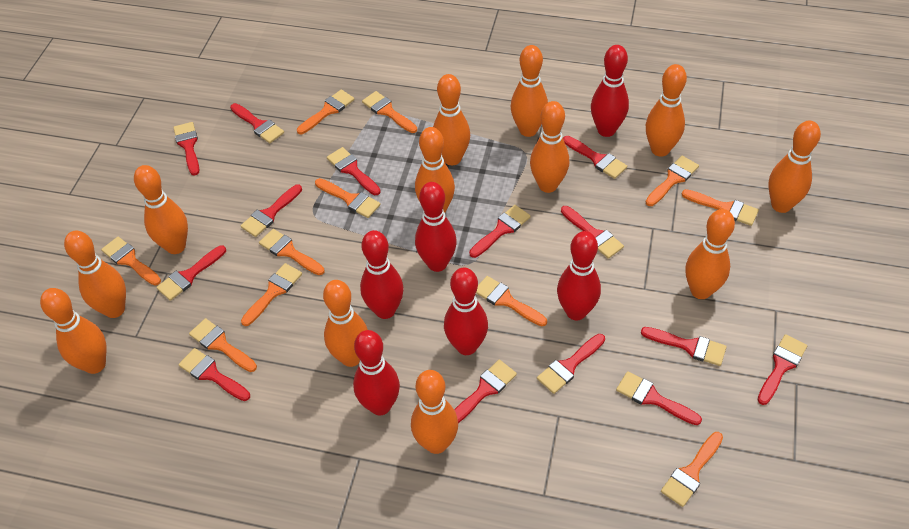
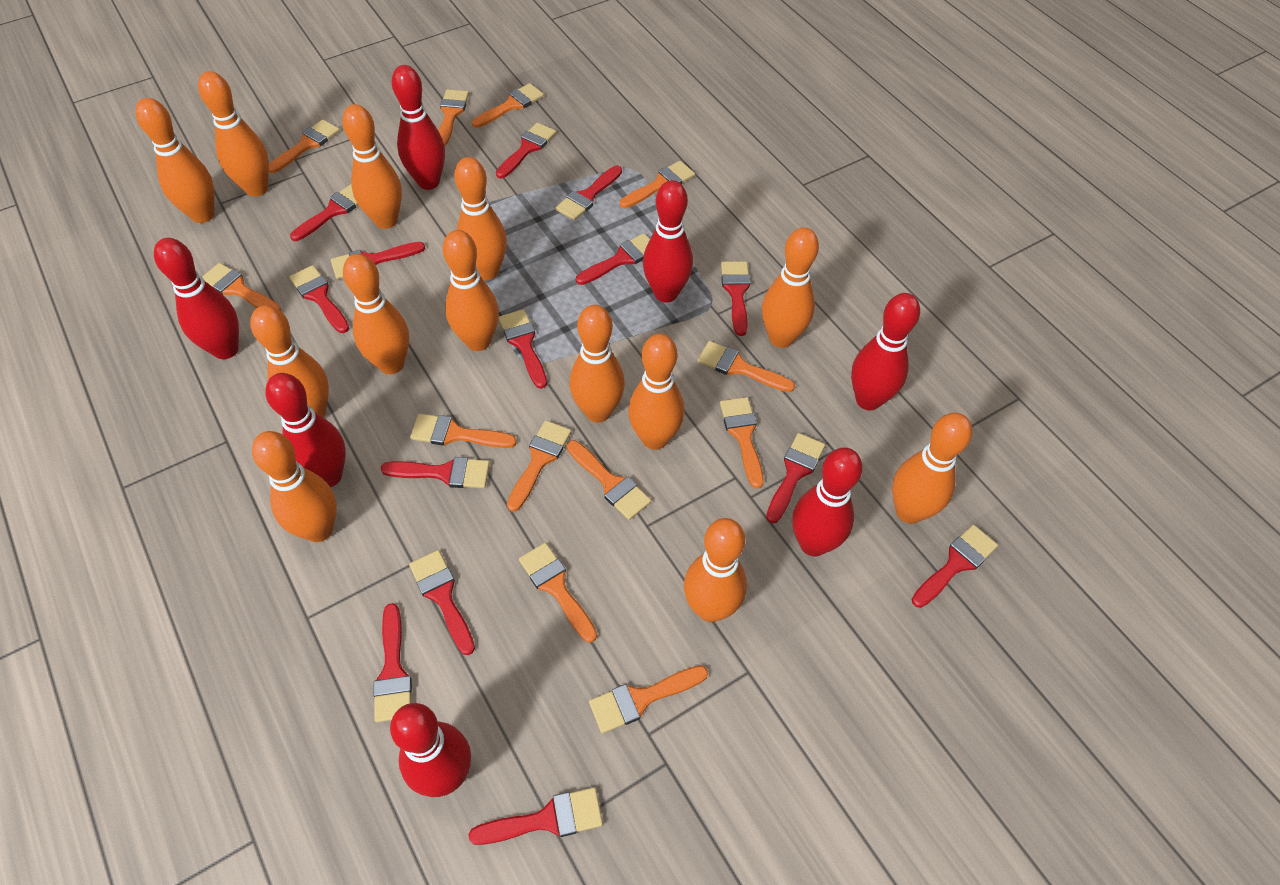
orange bowling pin: 12 -> 13
orange brush: 11 -> 12
red bowling pin: 6 -> 7

